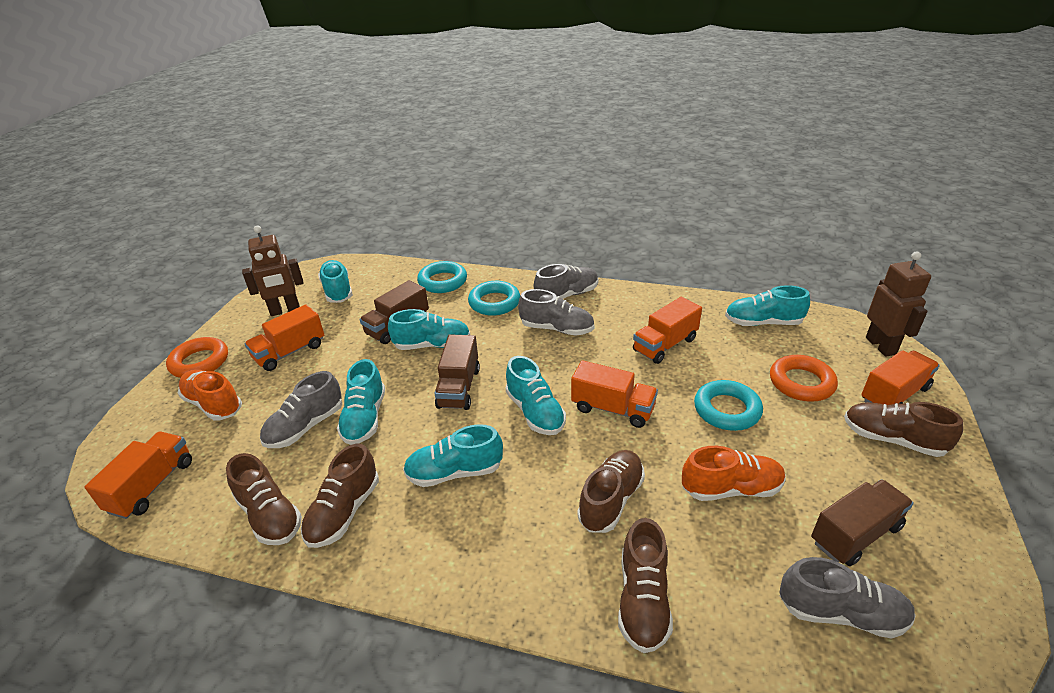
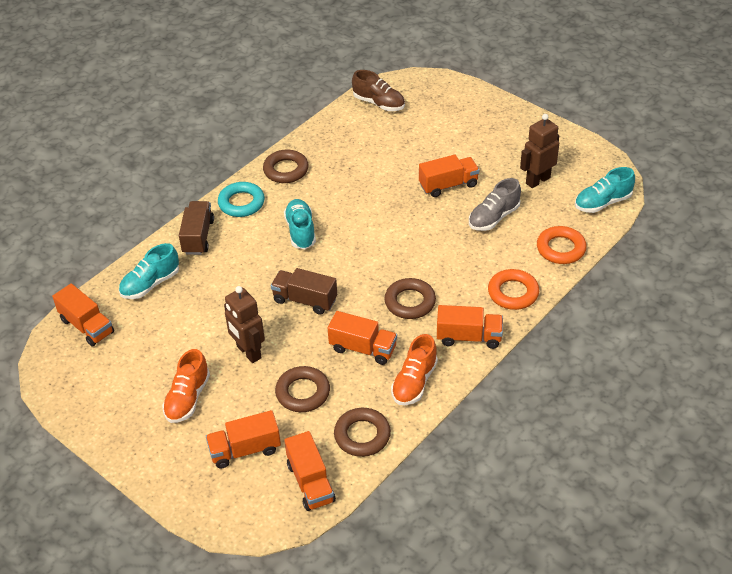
brown ring: 0 -> 4
brown shoe: 5 -> 1
brown truck: 3 -> 2
grey shoe: 4 -> 1
orange truck: 5 -> 6
turquoise ring: 3 -> 1
turquoise shoe: 6 -> 3

